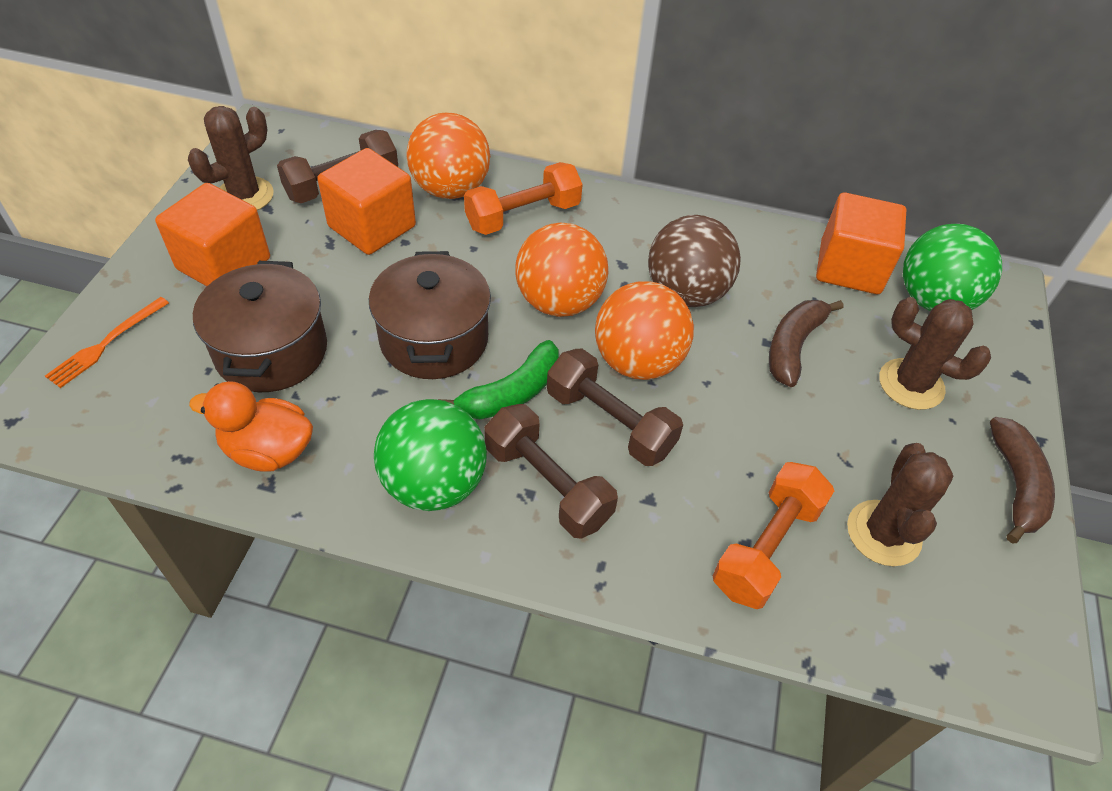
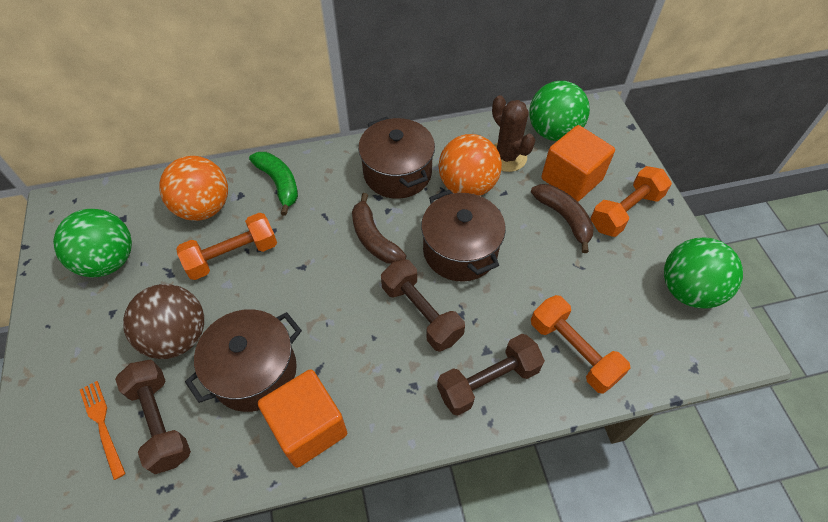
brown cactus: 3 -> 1
brown pot: 2 -> 3
green ball: 2 -> 3
orange ball: 3 -> 2
orange cube: 3 -> 2
orange duck: 1 -> 0
orange dumbbell: 2 -> 3

